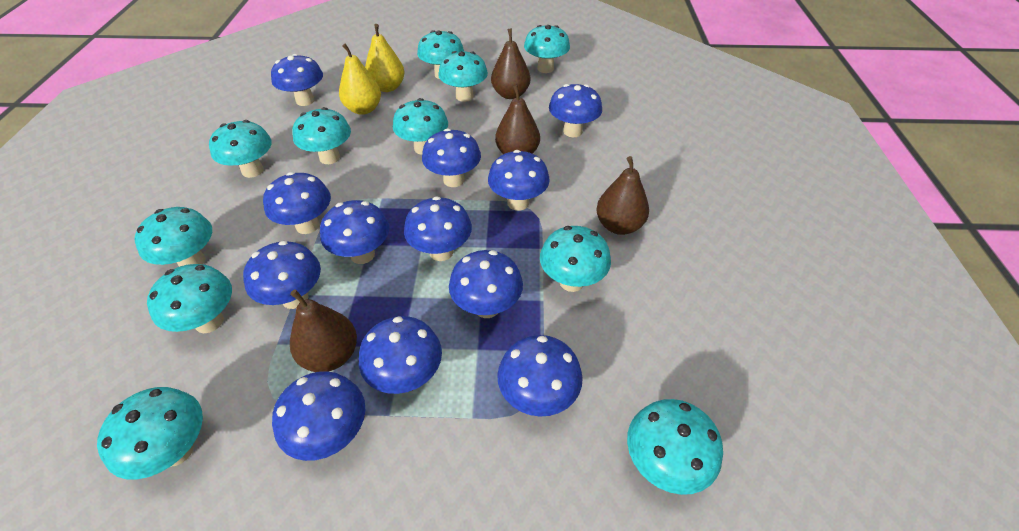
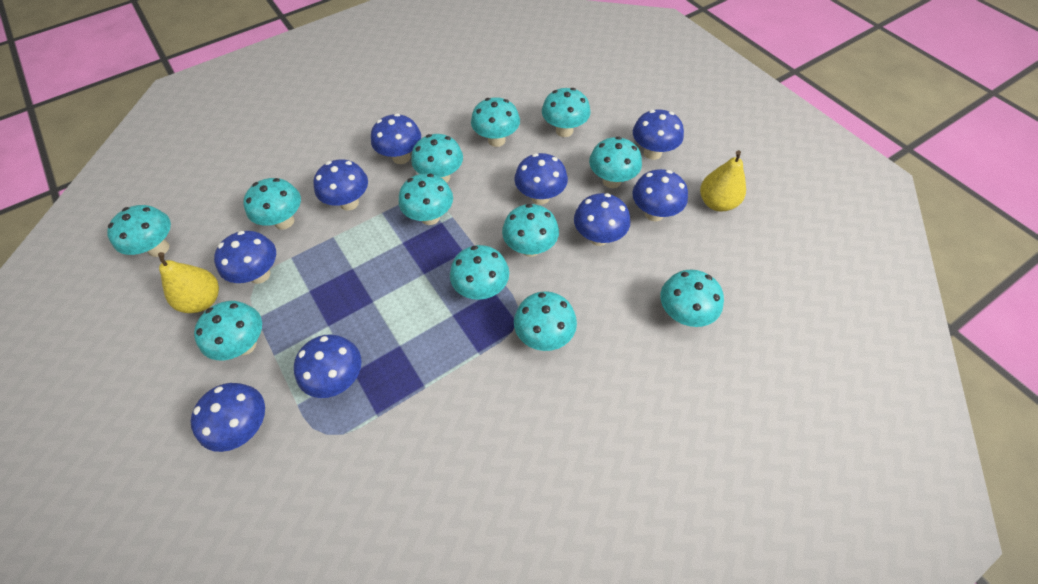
blue mushroom: 12 -> 9
brown pear: 4 -> 0
turquoise mushroom: 11 -> 12

